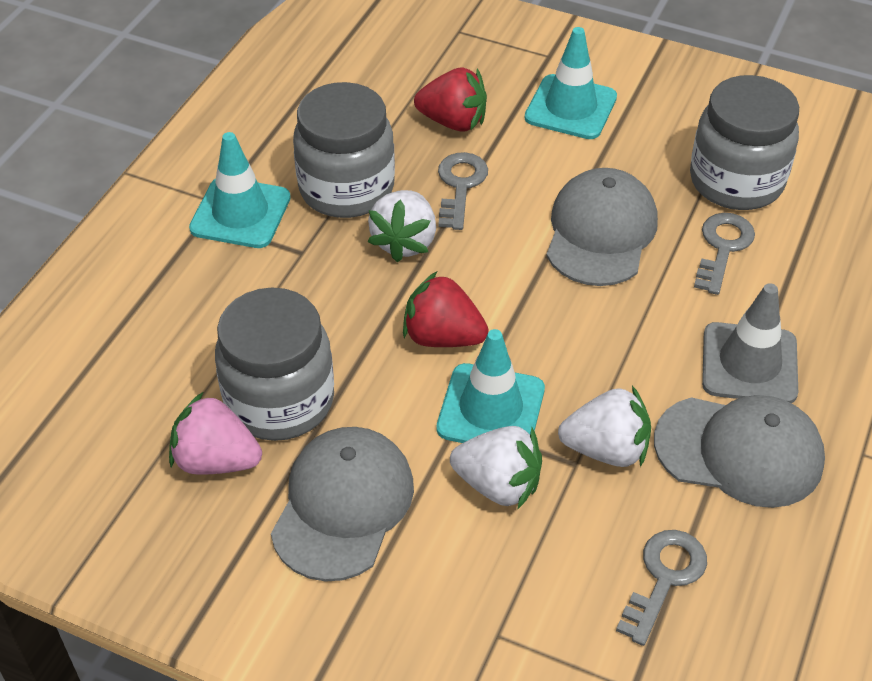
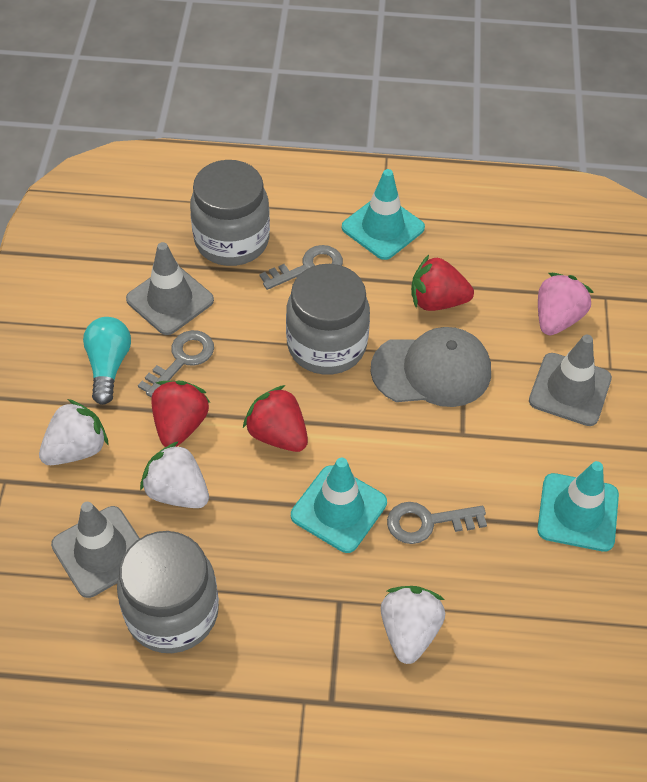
grey cap: 3 -> 1
grey traffic cone: 1 -> 3
red strawberry: 2 -> 3
turquoise light bulb: 0 -> 1

